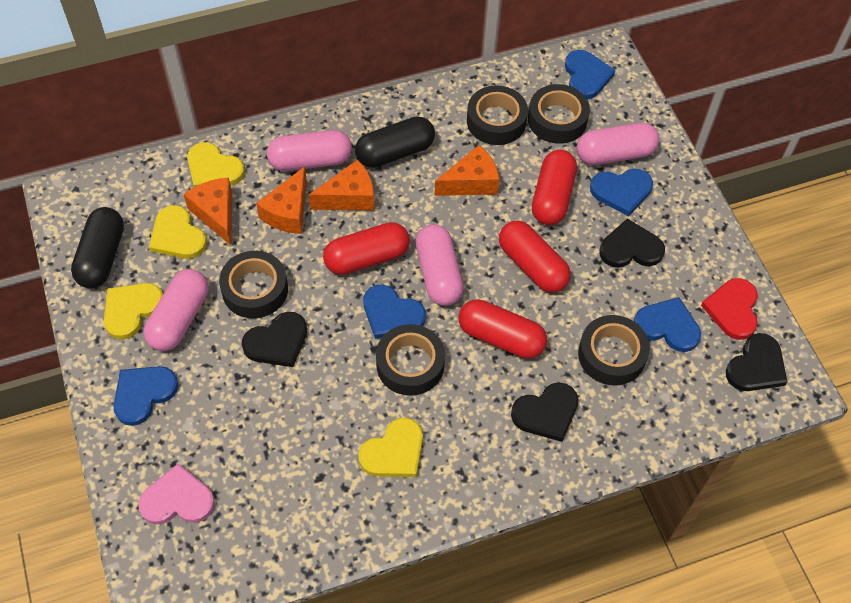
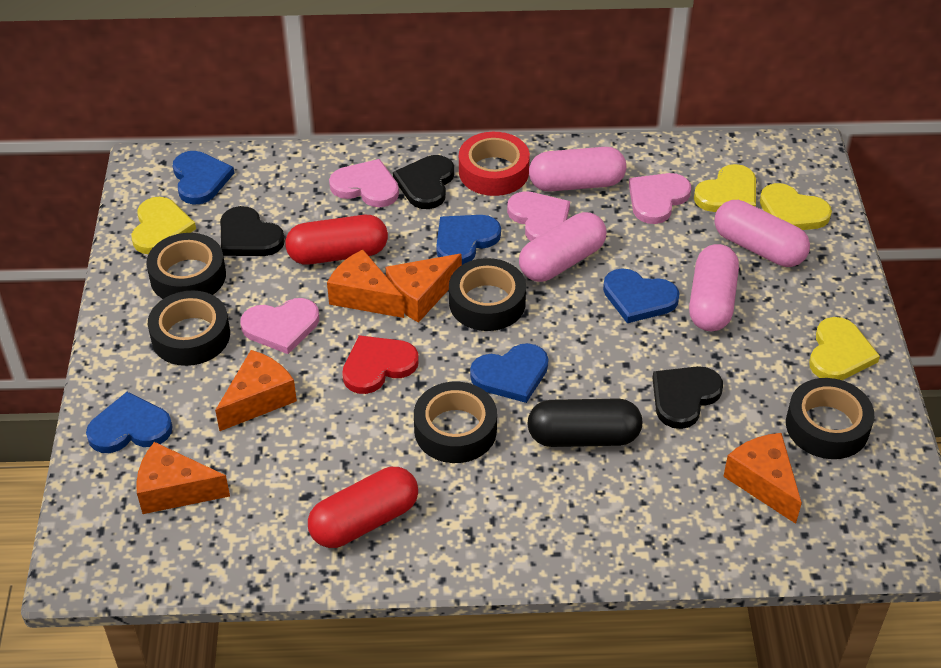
black capsule: 2 -> 1
black heart: 4 -> 3
orange cheese: 4 -> 5
pink heart: 1 -> 4
red capsule: 4 -> 2
red tape: 0 -> 1

